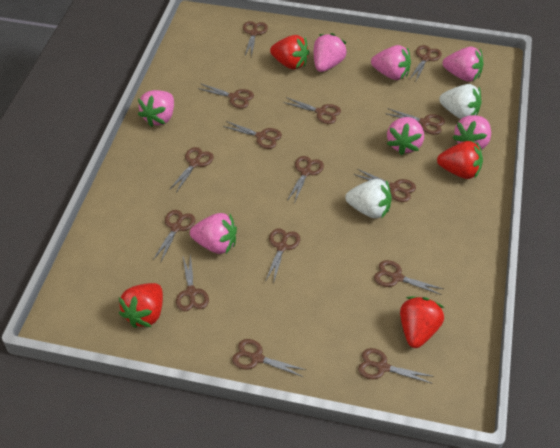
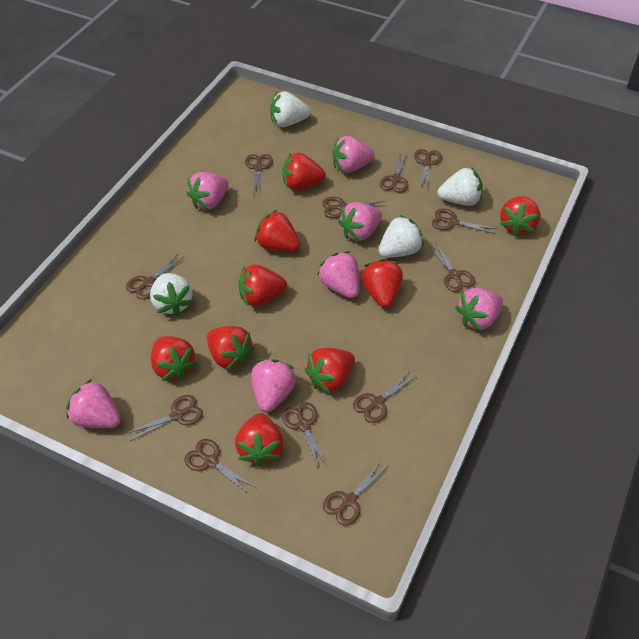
brown scissors: 15 -> 12
red strawberry: 4 -> 9
white strawberry: 2 -> 4

